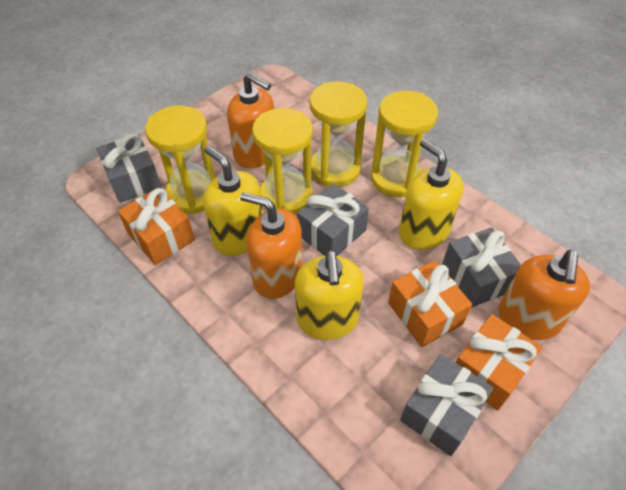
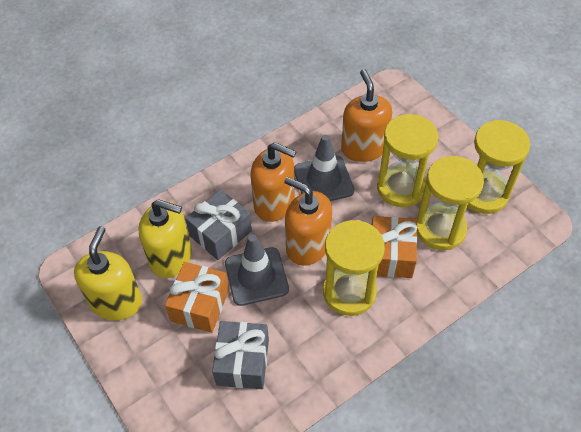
grey gift: 4 -> 2
grey traffic cone: 0 -> 2
orange gift: 3 -> 2
yellow soap dispenser: 3 -> 2

